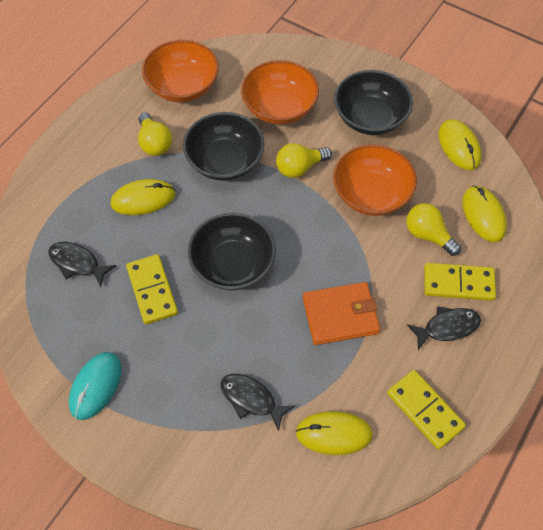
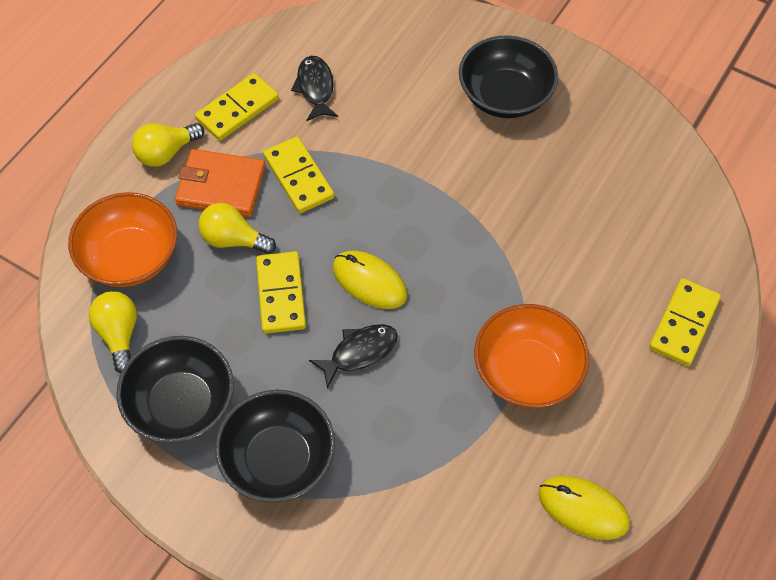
black fish: 3 -> 2
orange bowl: 3 -> 2
turquoise mouse: 1 -> 0
yellow domino: 3 -> 4
yellow mouse: 4 -> 2

